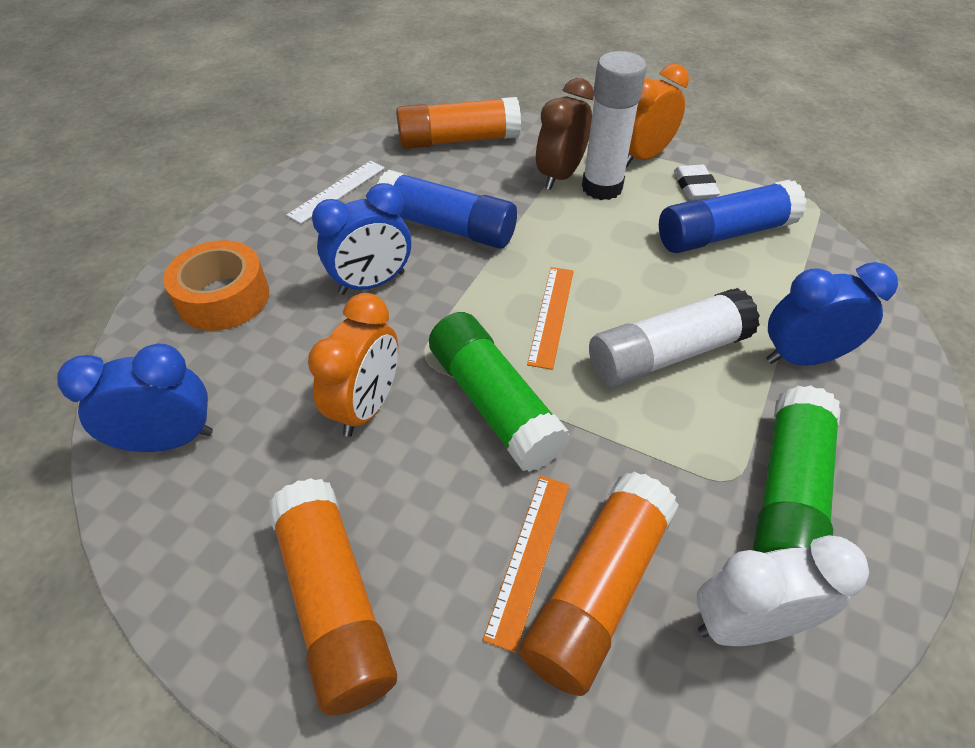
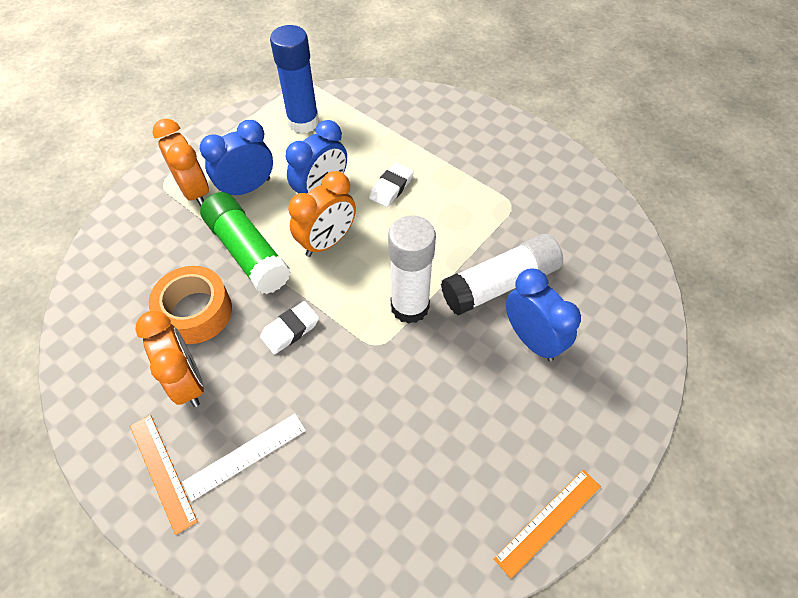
blue glue stick: 2 -> 1
brown clock: 1 -> 0
green glue stick: 2 -> 1
orange clock: 2 -> 3
orange glue stick: 3 -> 0
white clock: 1 -> 0
white eraser: 1 -> 2

